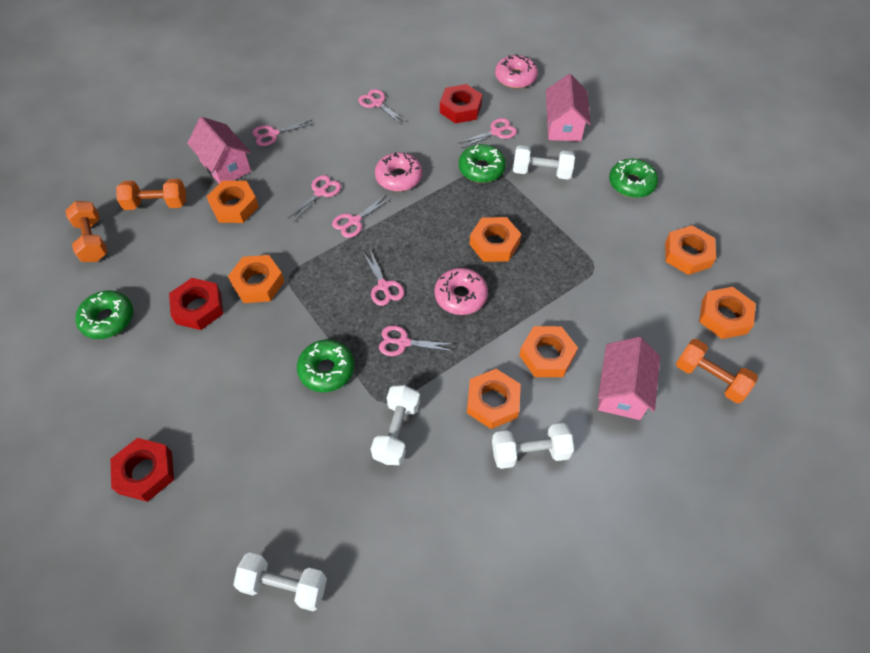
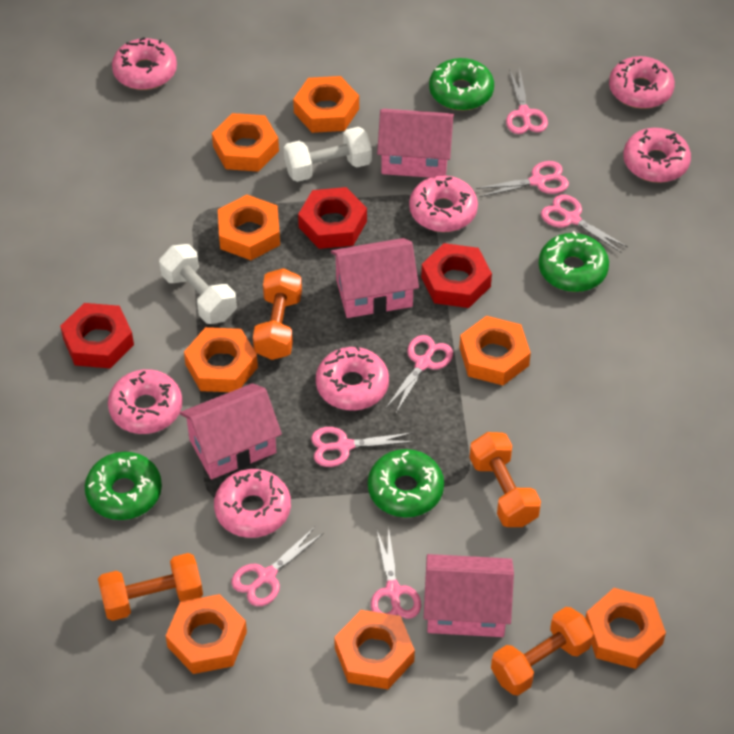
orange dumbbell: 3 -> 4
orange nut: 7 -> 8
pink donut: 3 -> 7
pink house: 3 -> 4
white dumbbell: 4 -> 2

